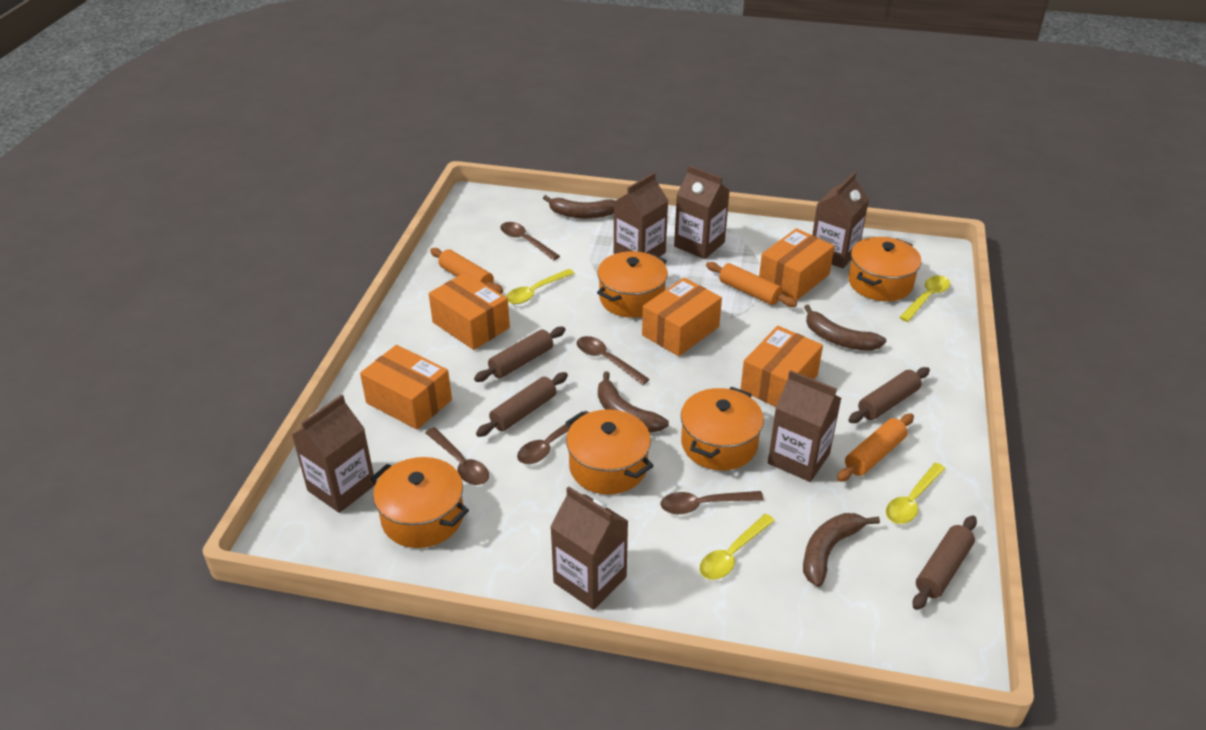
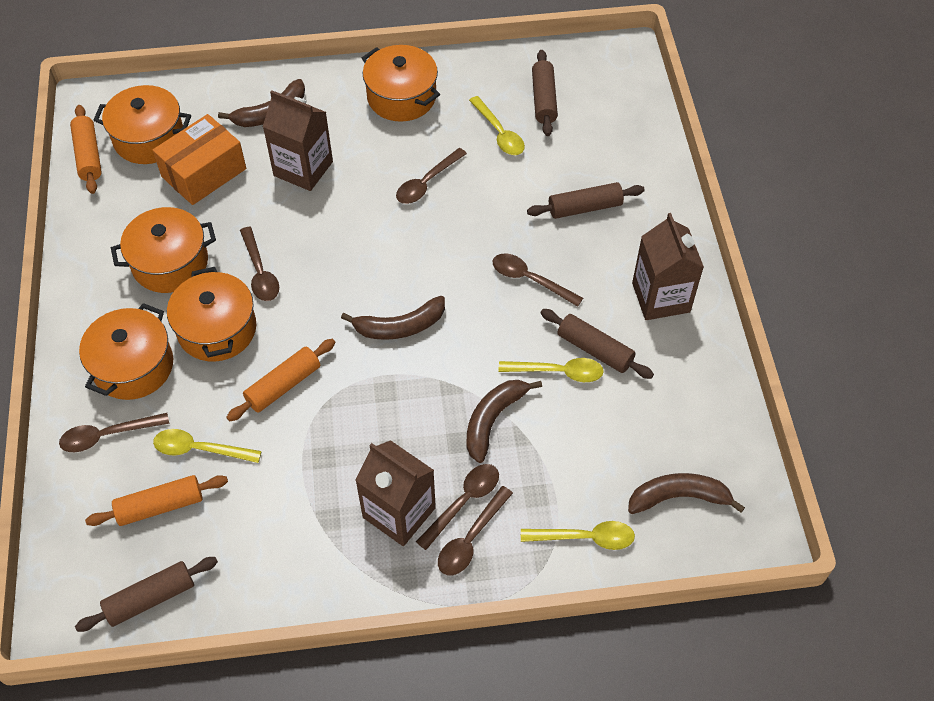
brown carton: 6 -> 3
brown spoon: 5 -> 6
orange box: 5 -> 1

